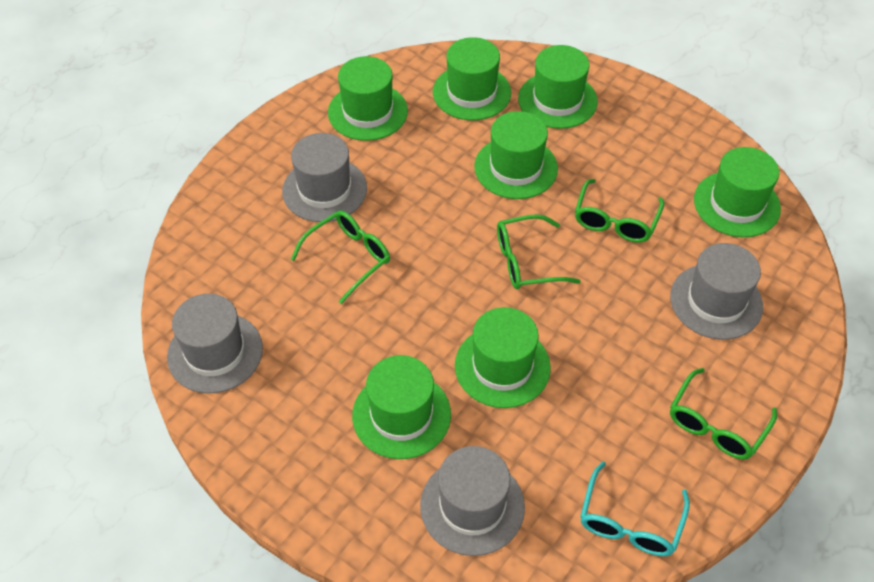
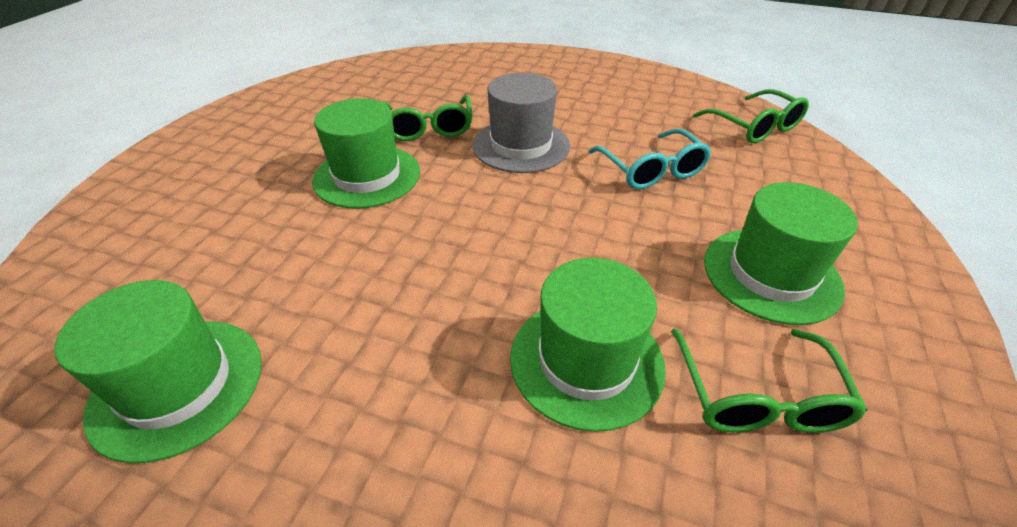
green glasses: 4 -> 3
green hat: 7 -> 4
grey hat: 4 -> 1

